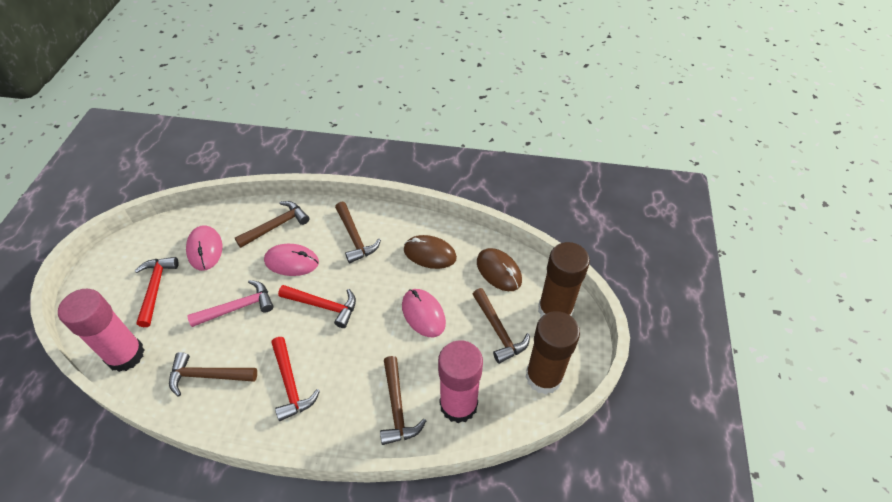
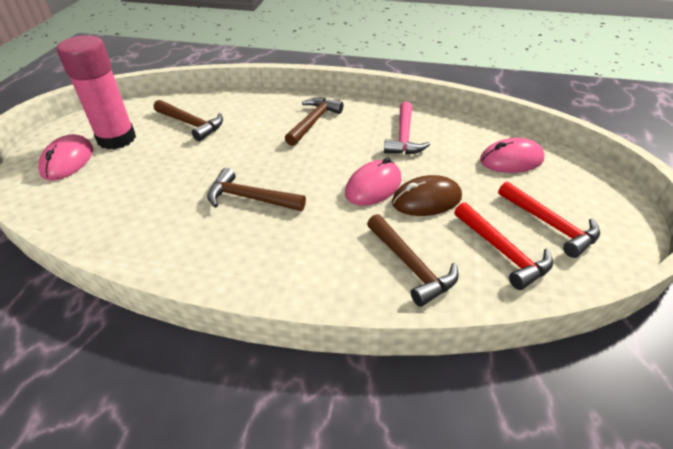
brown glue stick: 2 -> 0
brown hammer: 5 -> 4
brown mouse: 2 -> 1
pink glue stick: 2 -> 1
red hammer: 3 -> 2

